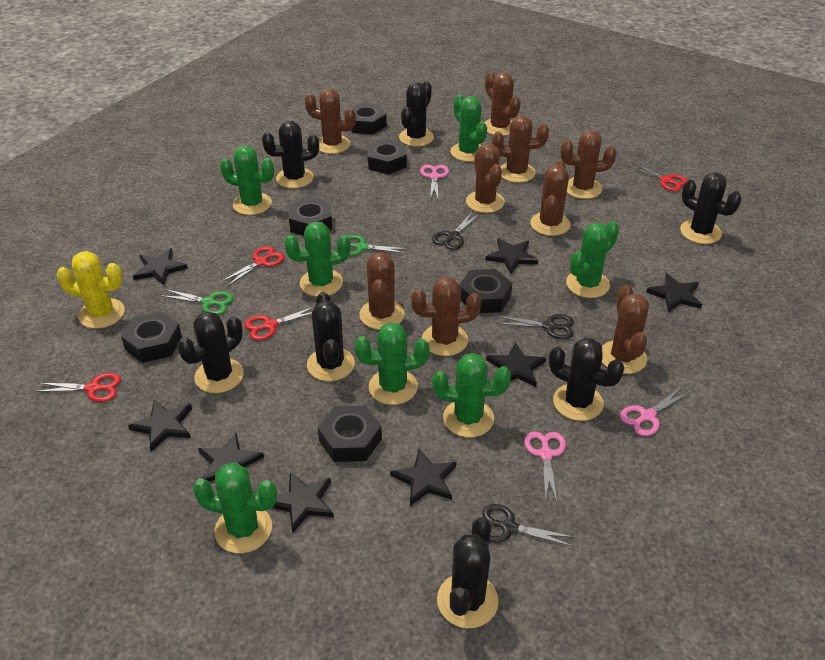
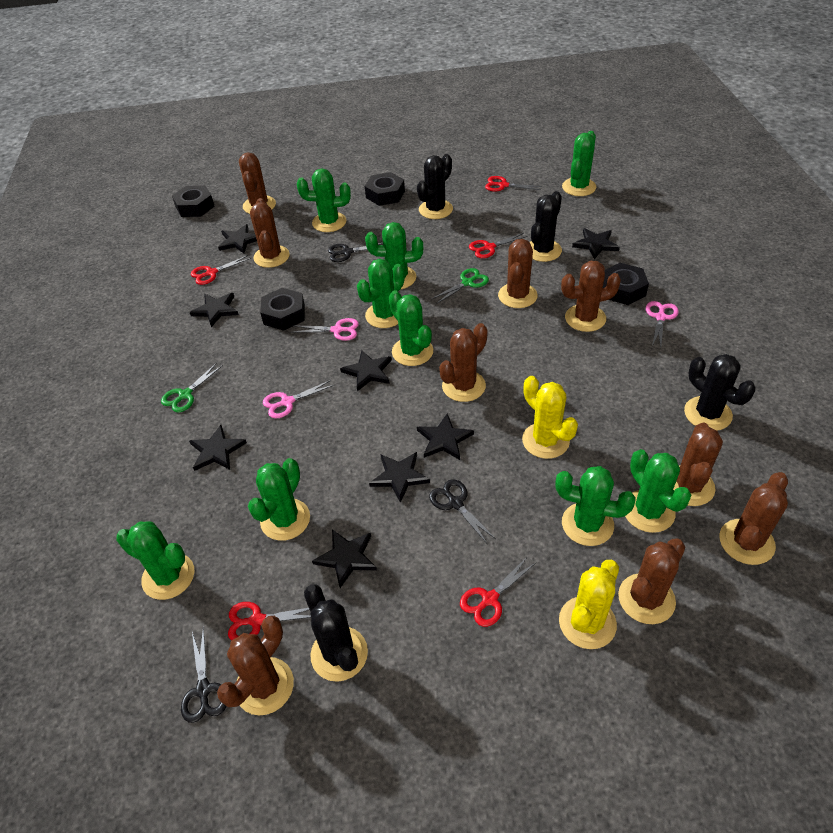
black cactus: 7 -> 4
black nut: 6 -> 4
green cactus: 7 -> 9
red scissors: 4 -> 5
yellow cactus: 1 -> 2

